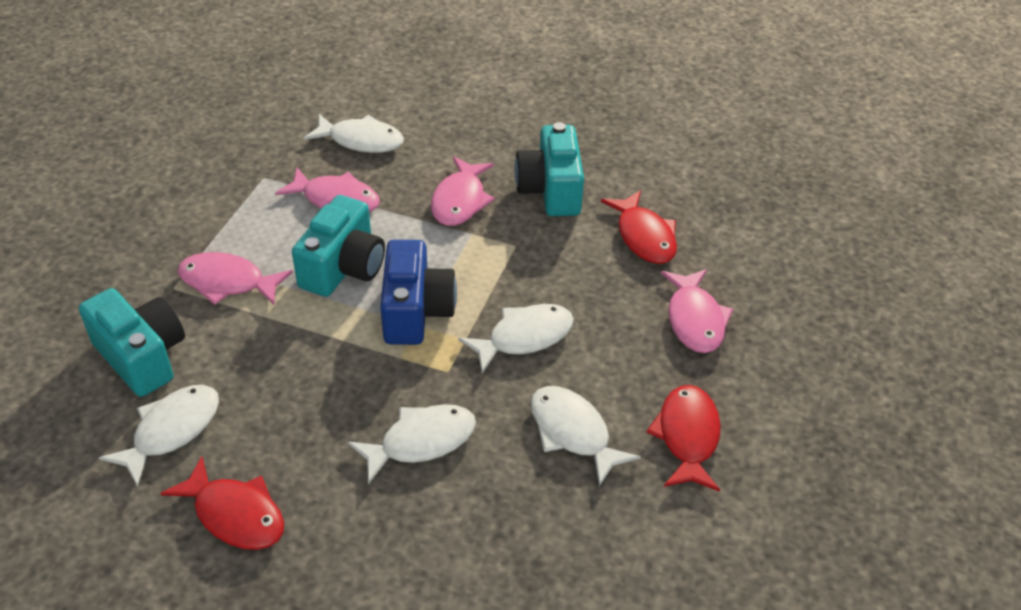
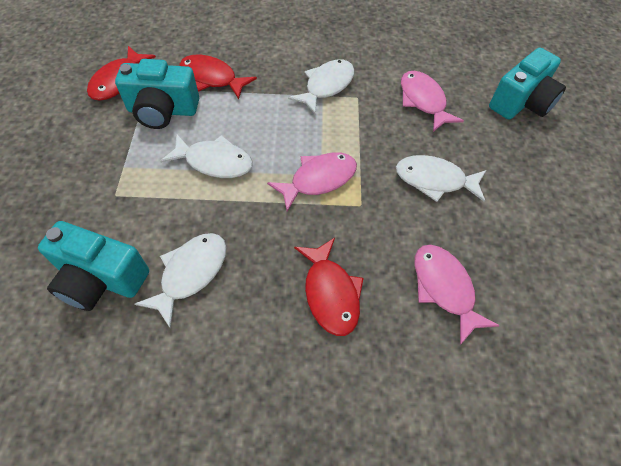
blue camera: 1 -> 0
pink fish: 4 -> 3
white fish: 5 -> 4

